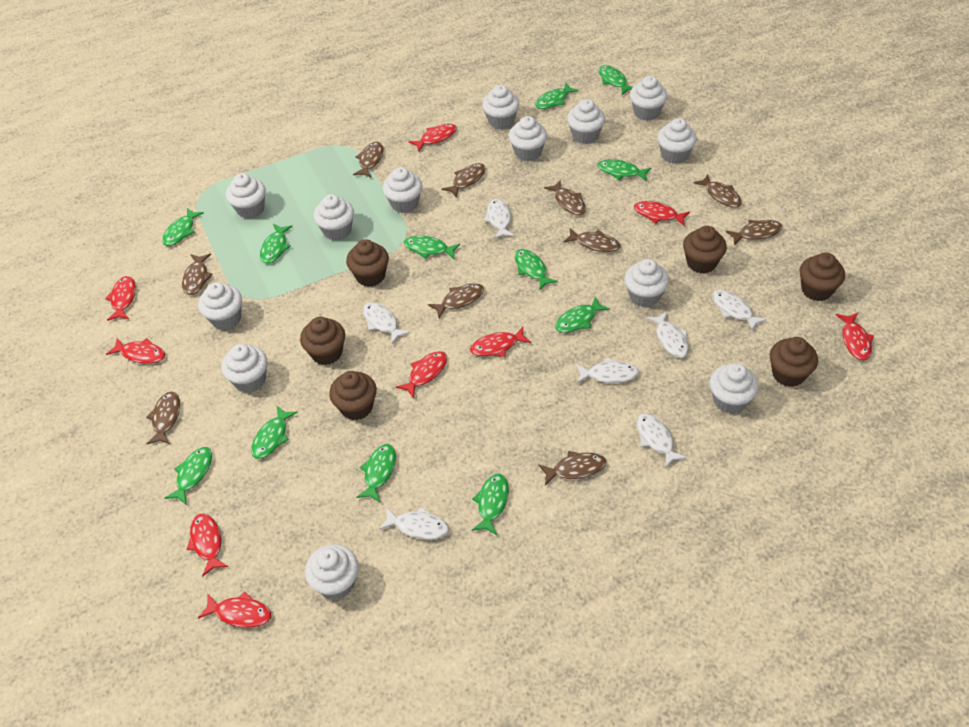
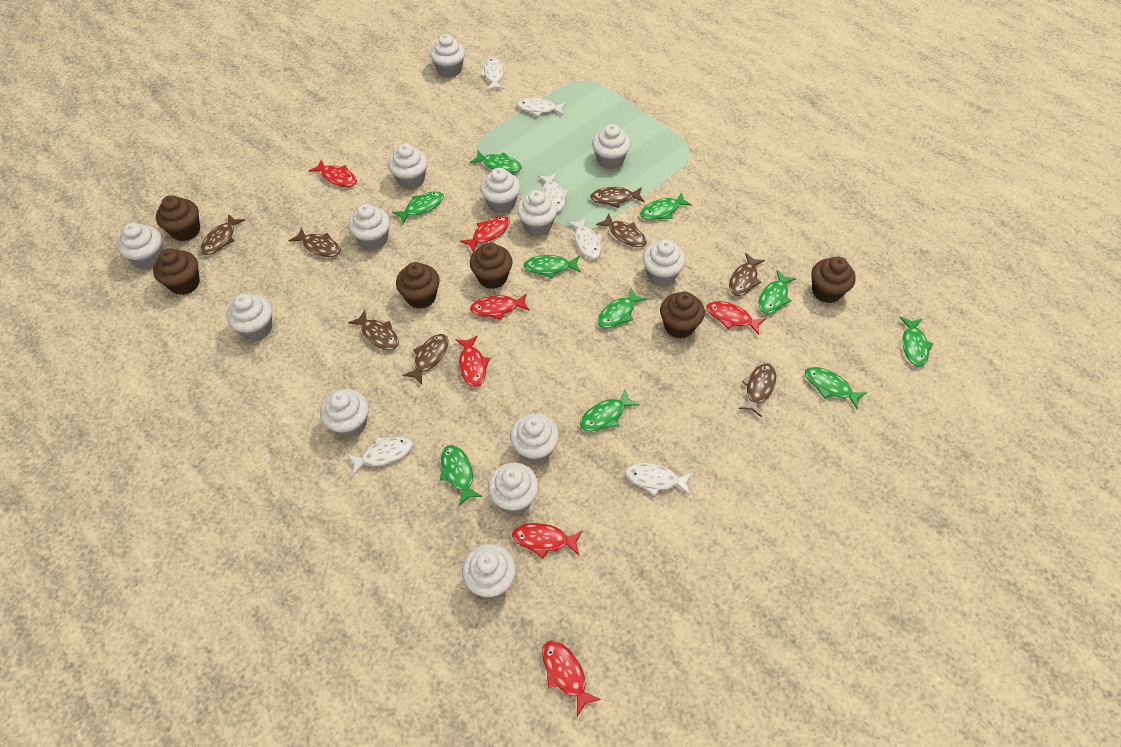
brown fish: 10 -> 8
green fish: 12 -> 10
red fish: 9 -> 7
white fish: 7 -> 6

